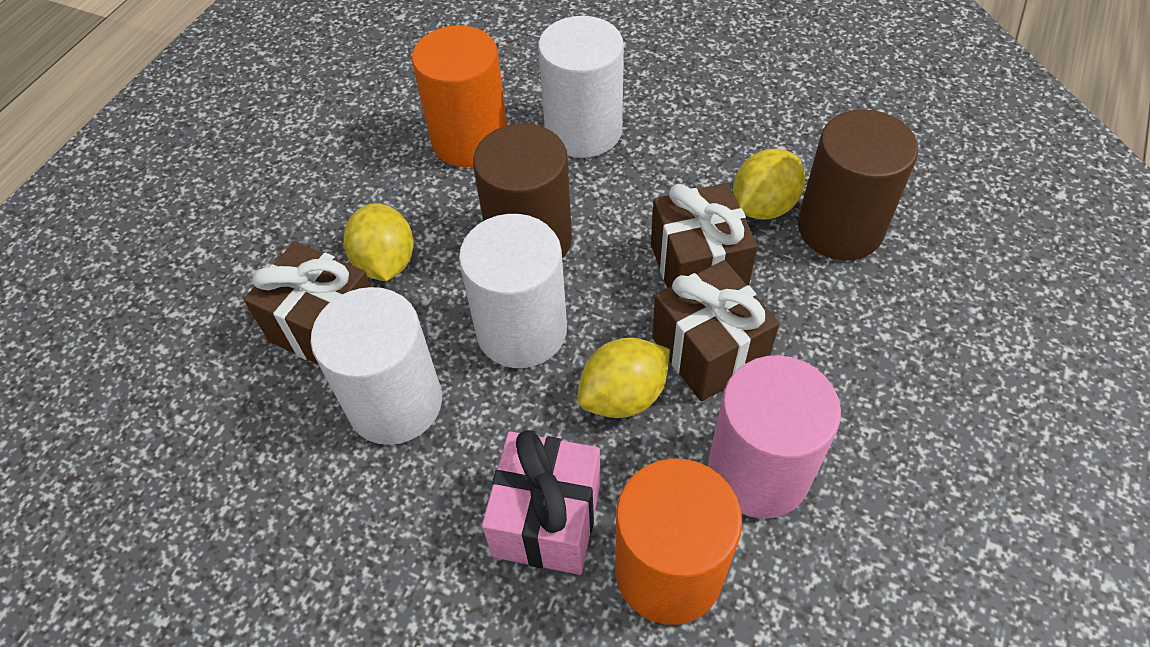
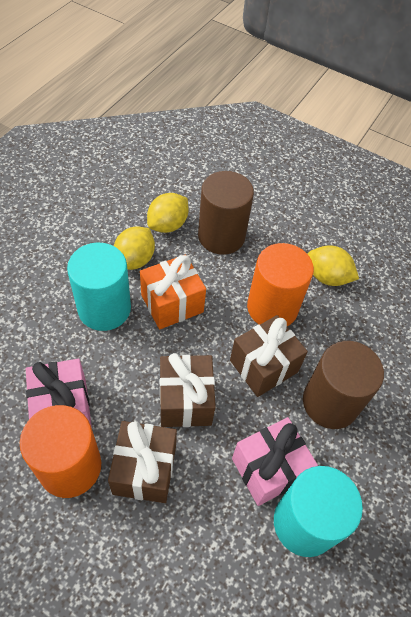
orange gift: 0 -> 1
pink cylinder: 1 -> 0
pink gift: 1 -> 2
turquoise cylinder: 0 -> 2
white cylinder: 3 -> 0

